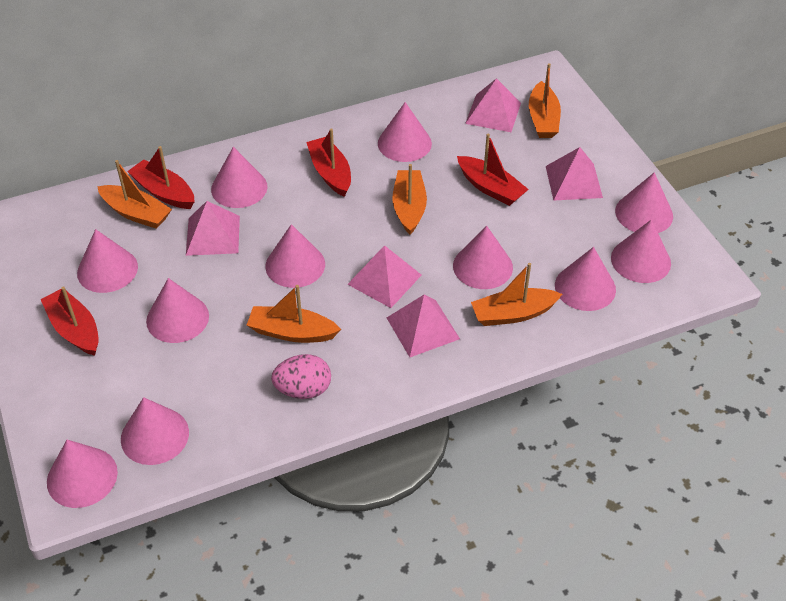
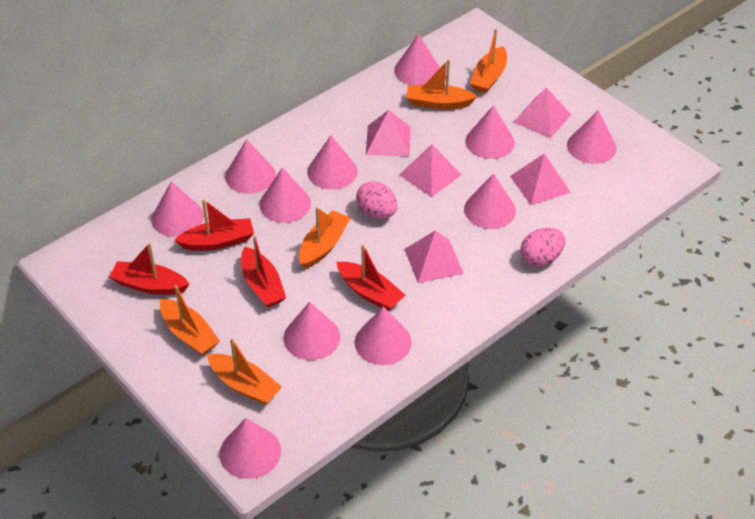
pink egg: 1 -> 2

